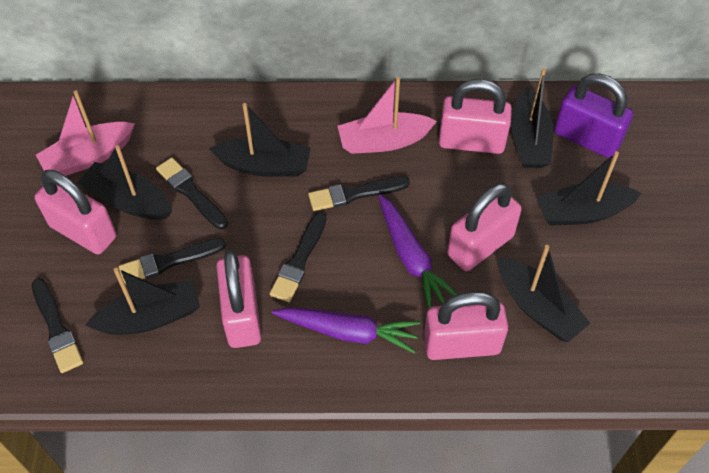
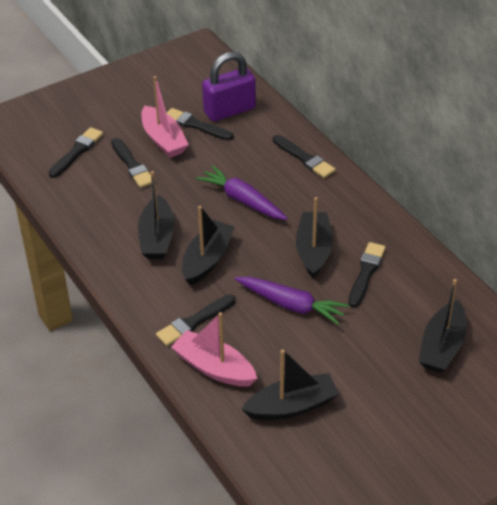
black boat: 6 -> 5
black brush: 5 -> 6
pink padlock: 5 -> 0

